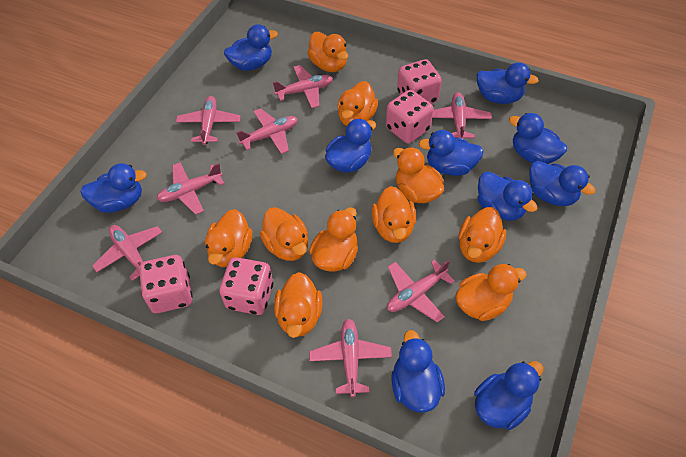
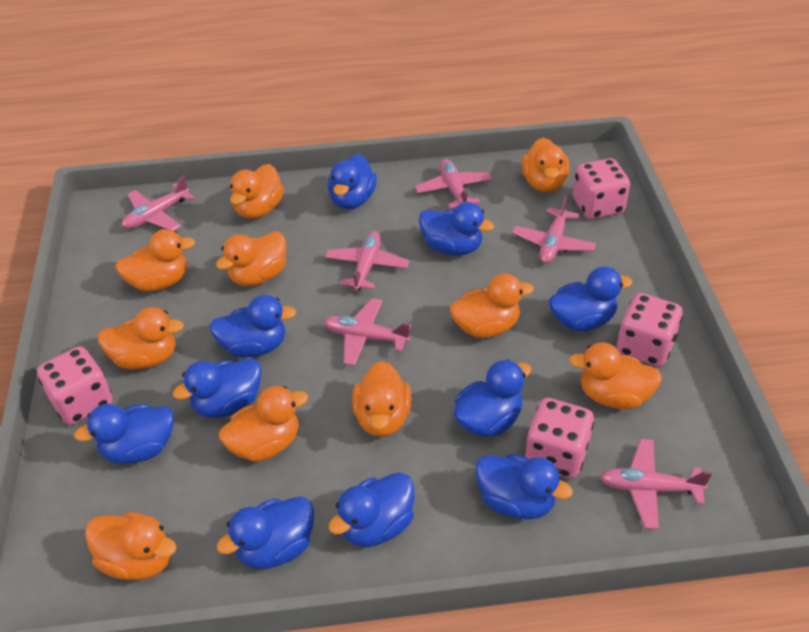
pink plane: 8 -> 6

